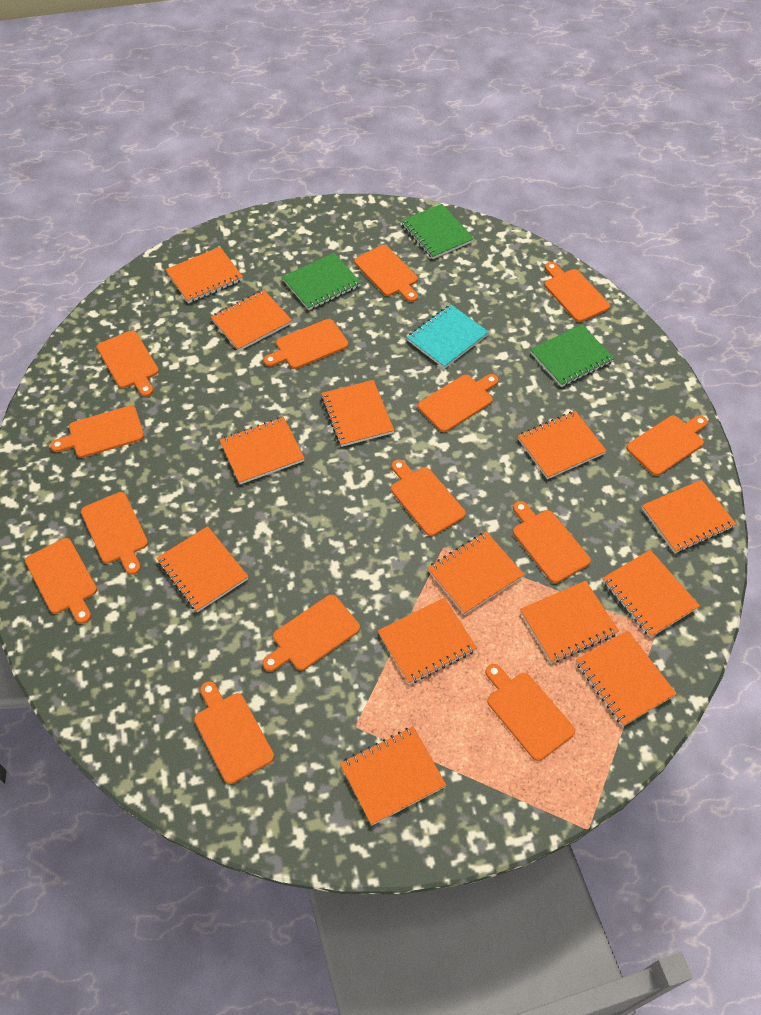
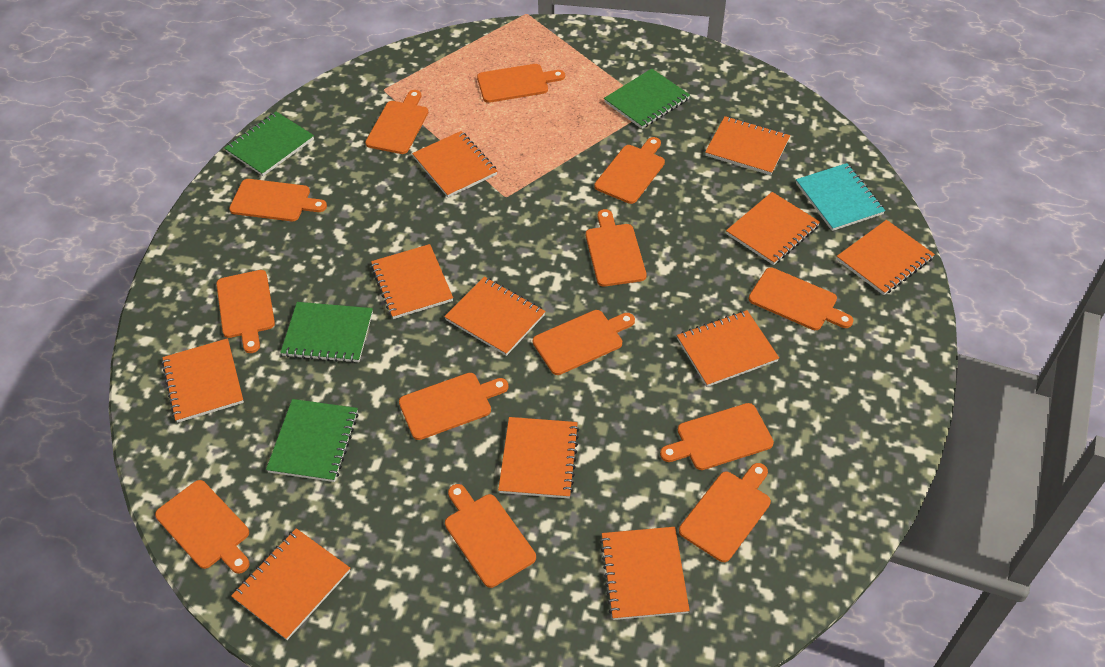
green notebook: 3 -> 4
orange cutting board: 14 -> 13
orange notebook: 13 -> 11

